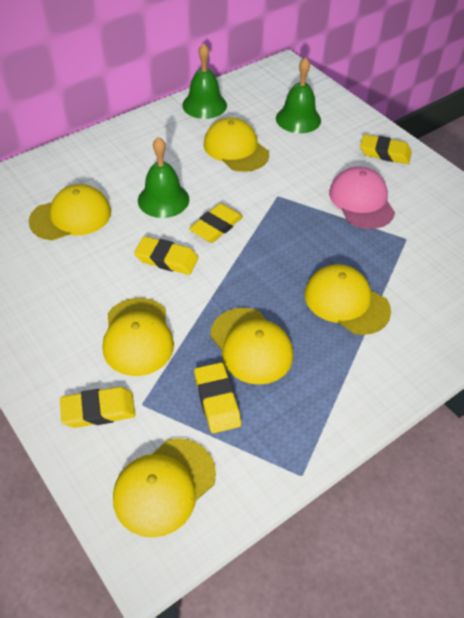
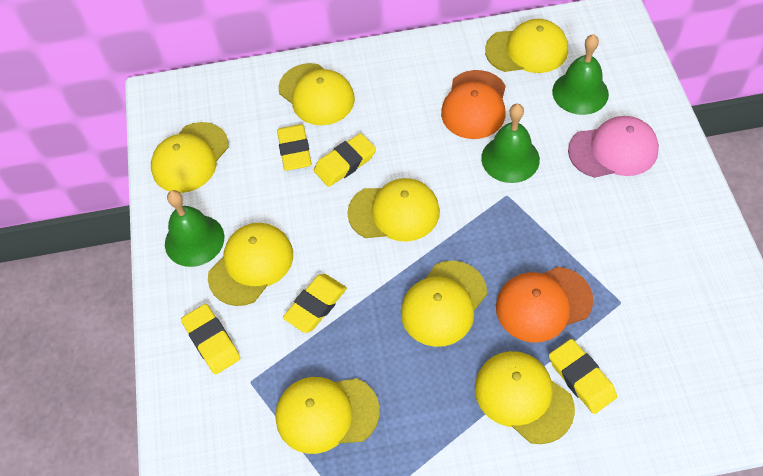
orange cap: 0 -> 2
yellow cap: 6 -> 8

